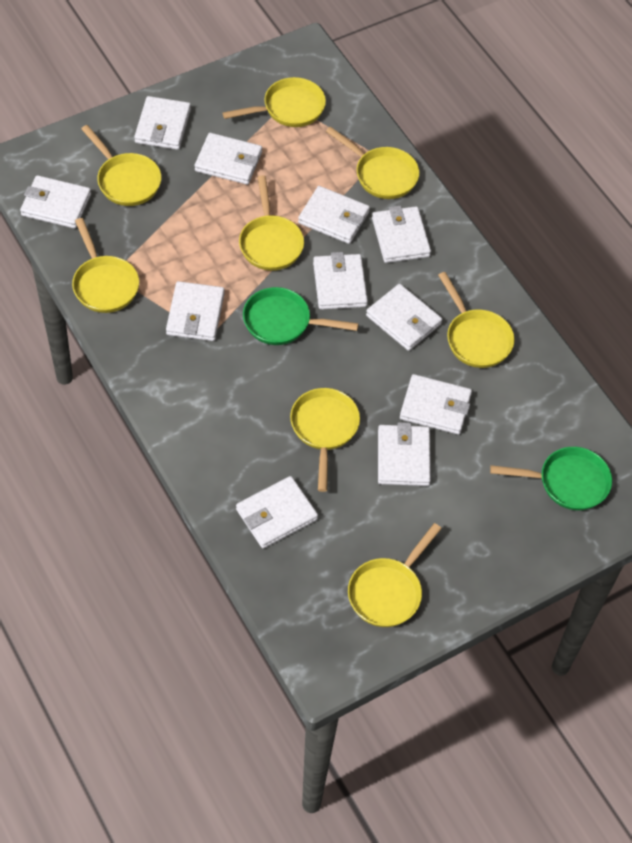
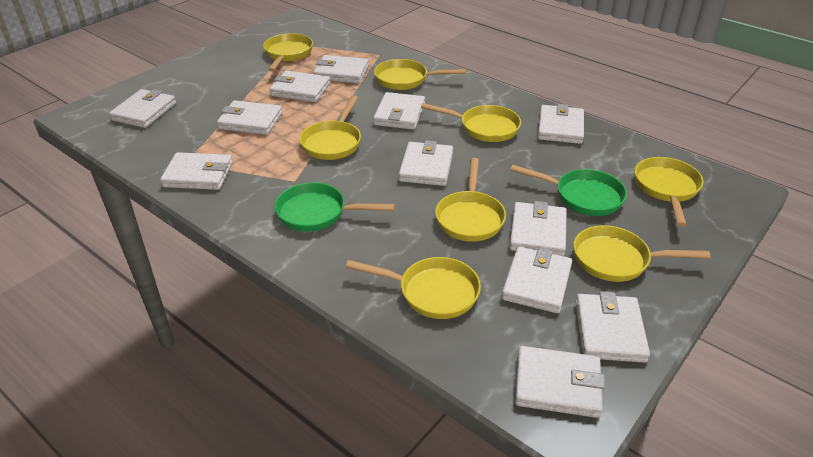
white wallet: 11 -> 12

